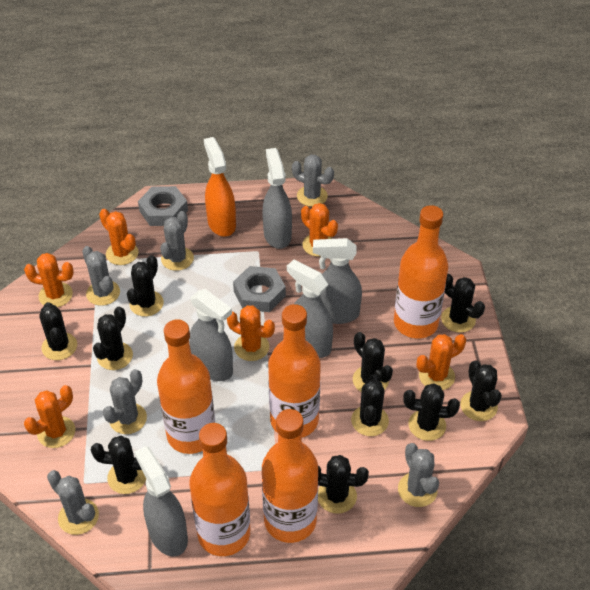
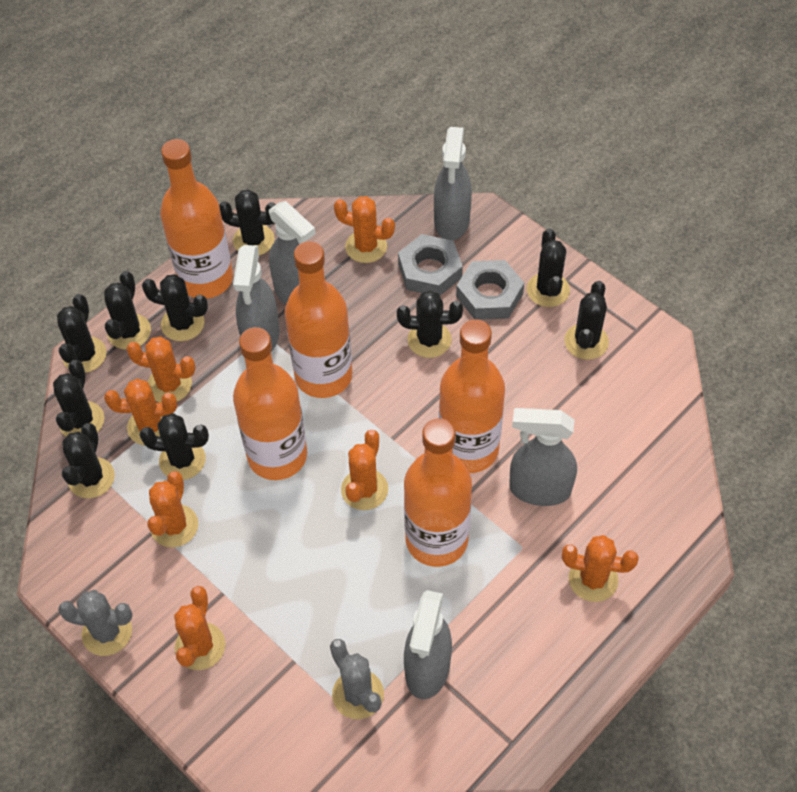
grey cactus: 6 -> 2
orange cactus: 6 -> 7
orange spray bottle: 1 -> 0

